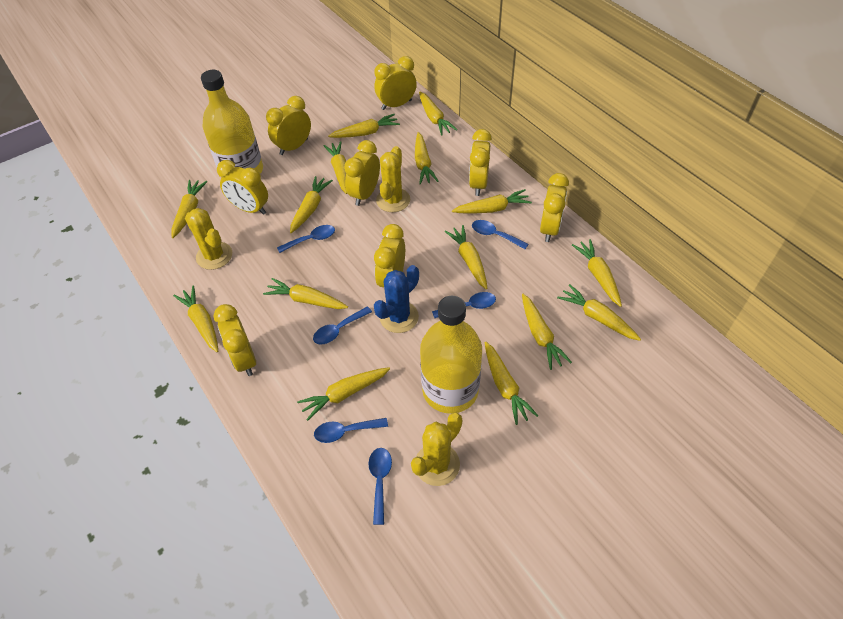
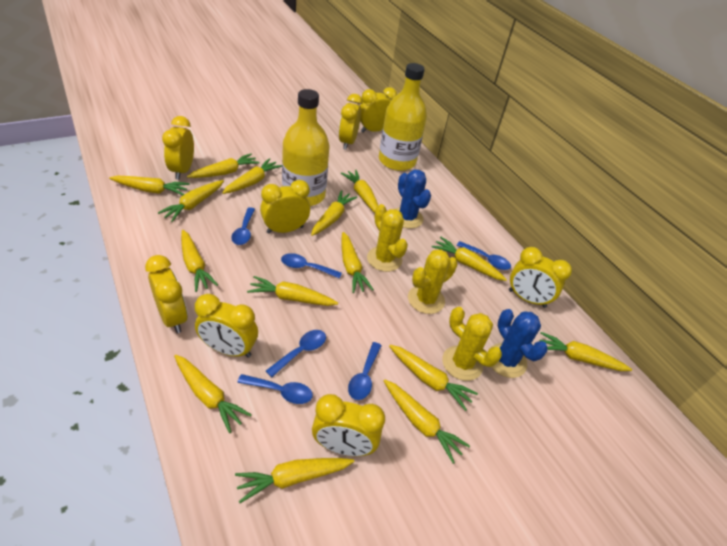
blue cactus: 1 -> 2

